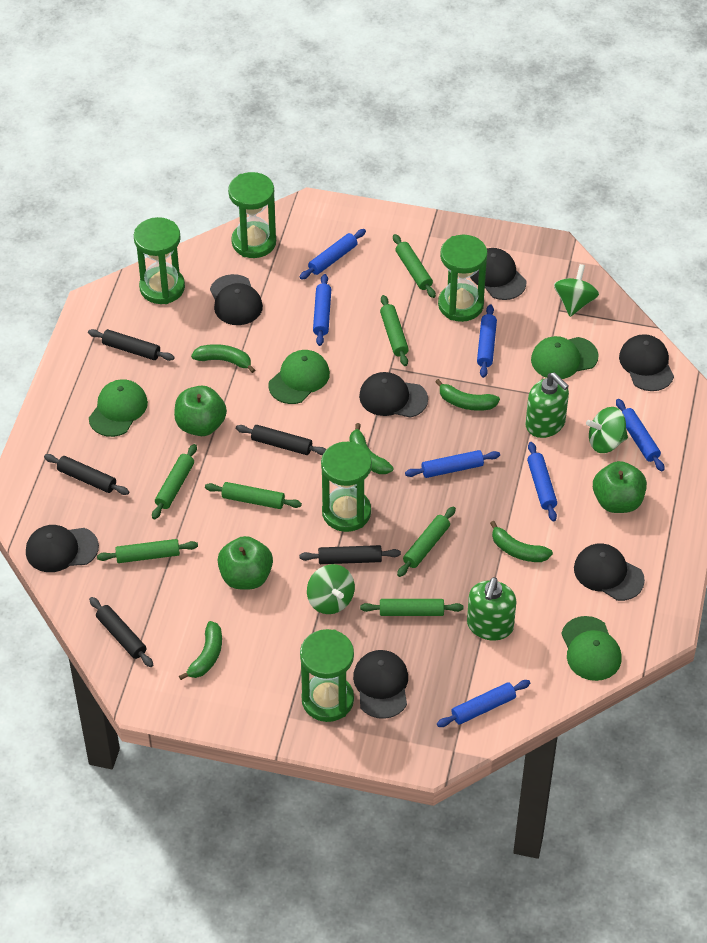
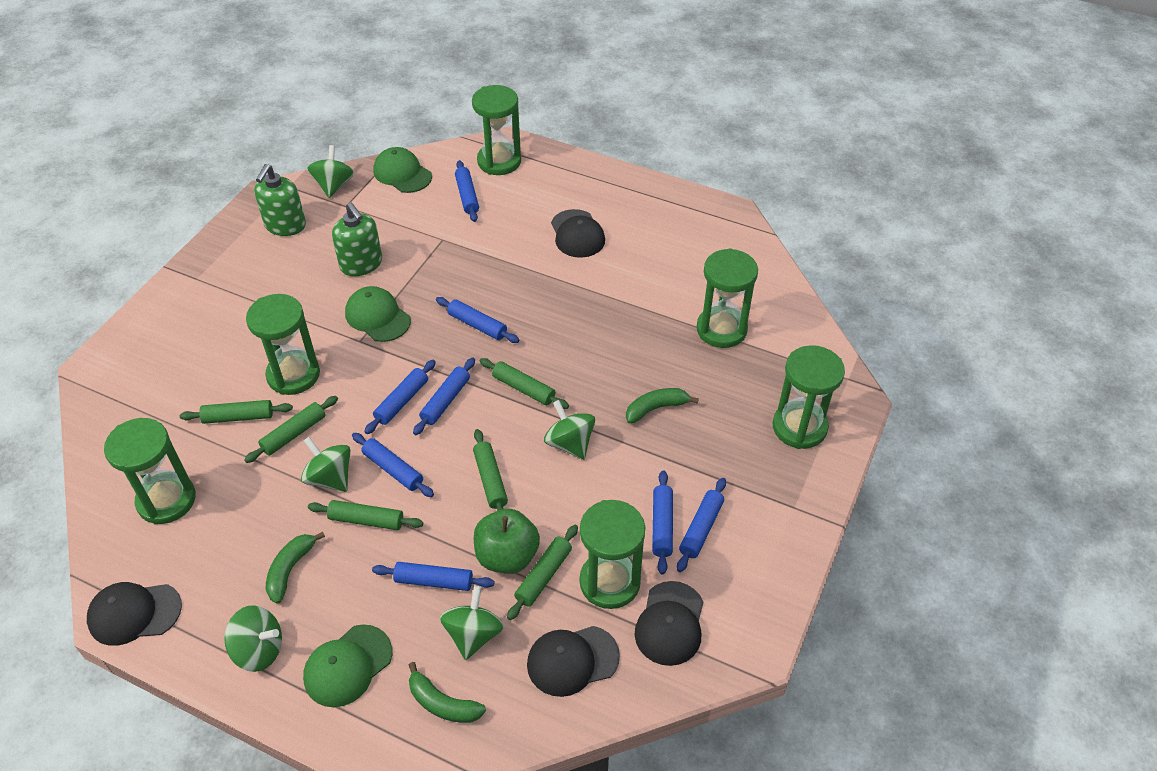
black cap: 7 -> 4
black rolling pin: 5 -> 0
blue rolling pin: 7 -> 8
green apple: 3 -> 1
green banana: 5 -> 3
green cap: 4 -> 3
green hourglass: 5 -> 6
green rolling pin: 7 -> 6
green spinning top: 3 -> 5

